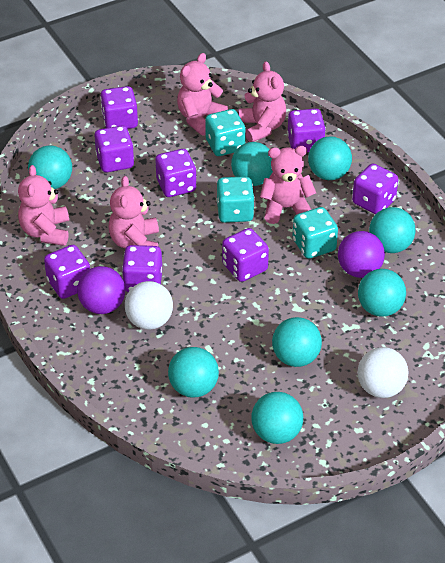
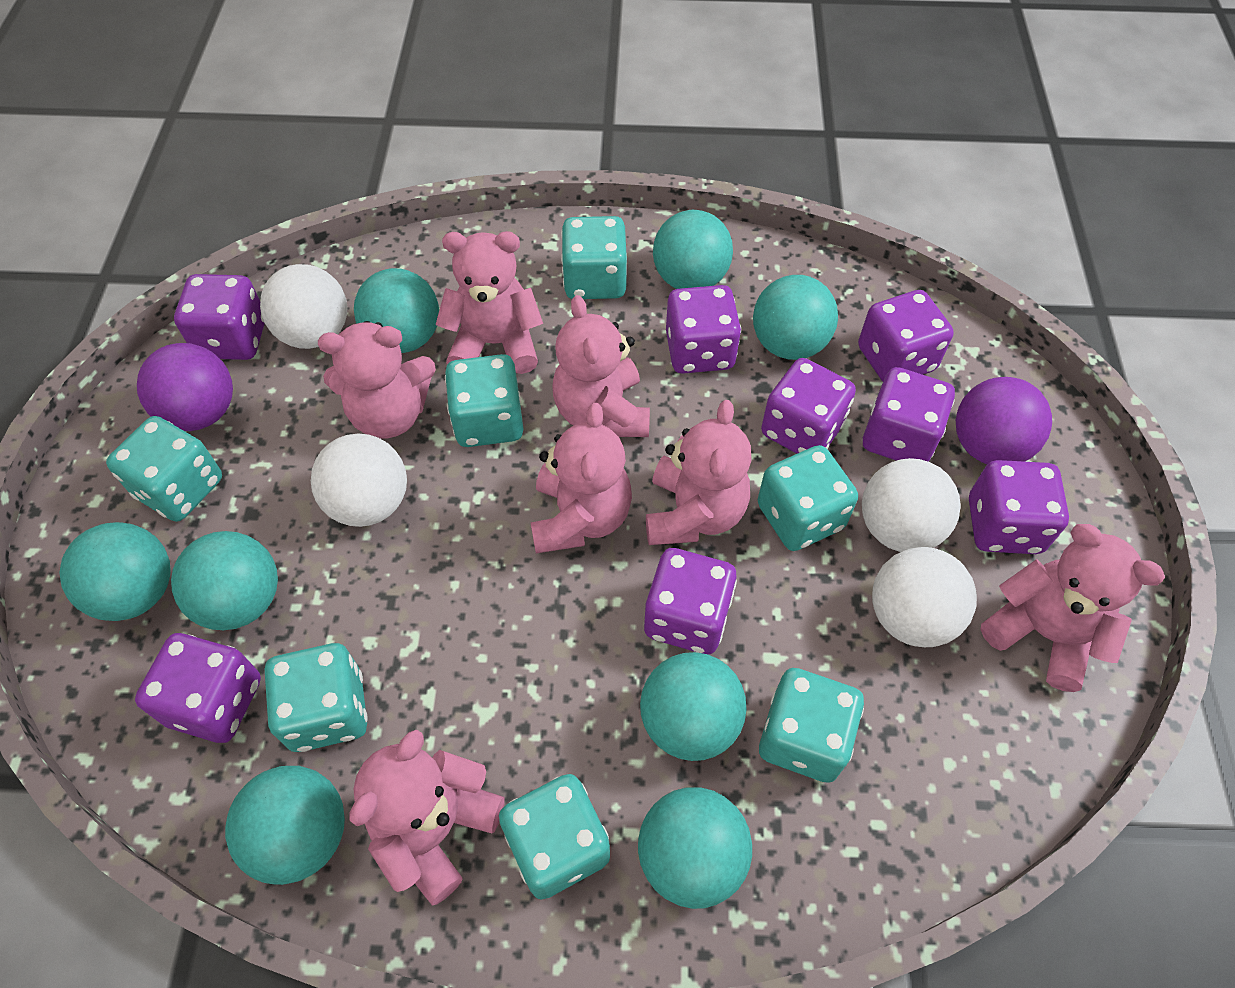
pink teddy bear: 5 -> 7
turquoise dice: 3 -> 7
white ball: 2 -> 4

